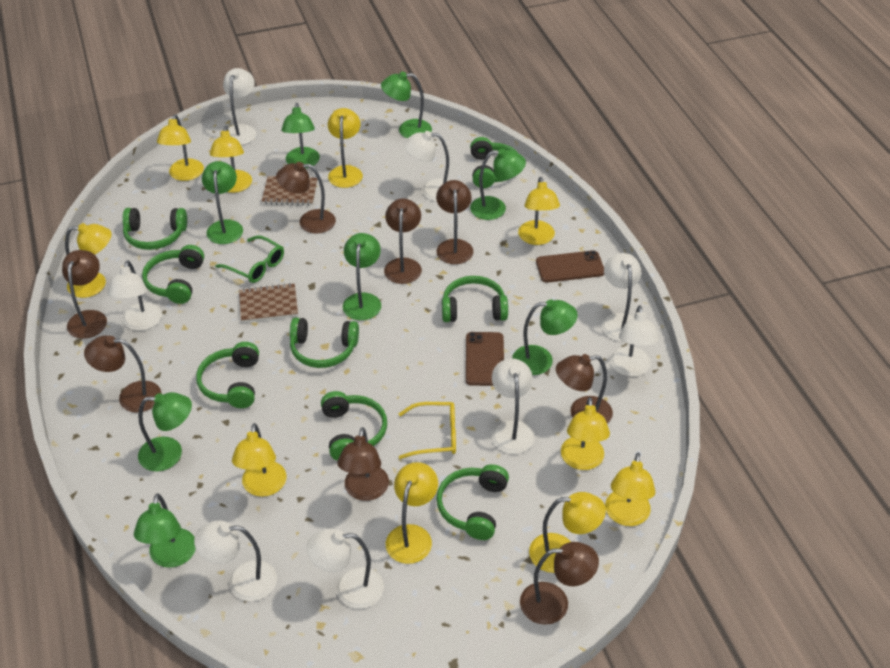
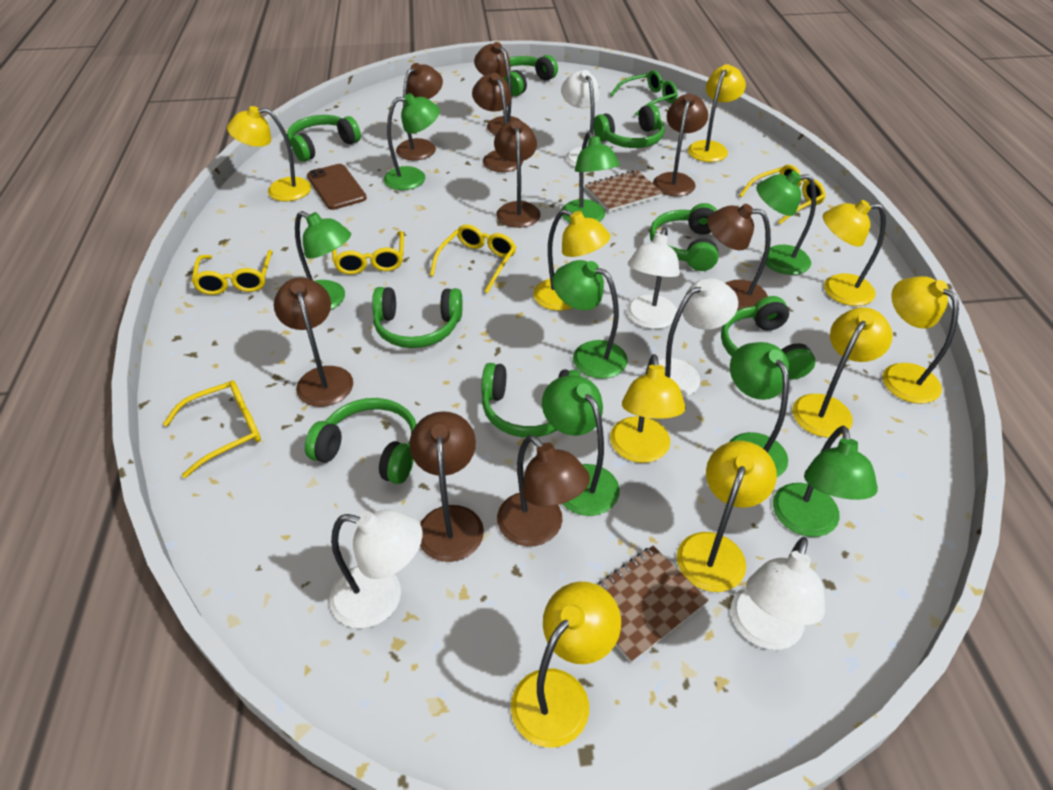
brown lamp: 8 -> 9
brown phone: 2 -> 1
white lamp: 8 -> 5
yellow glasses: 1 -> 5
yellow lamp: 10 -> 9

